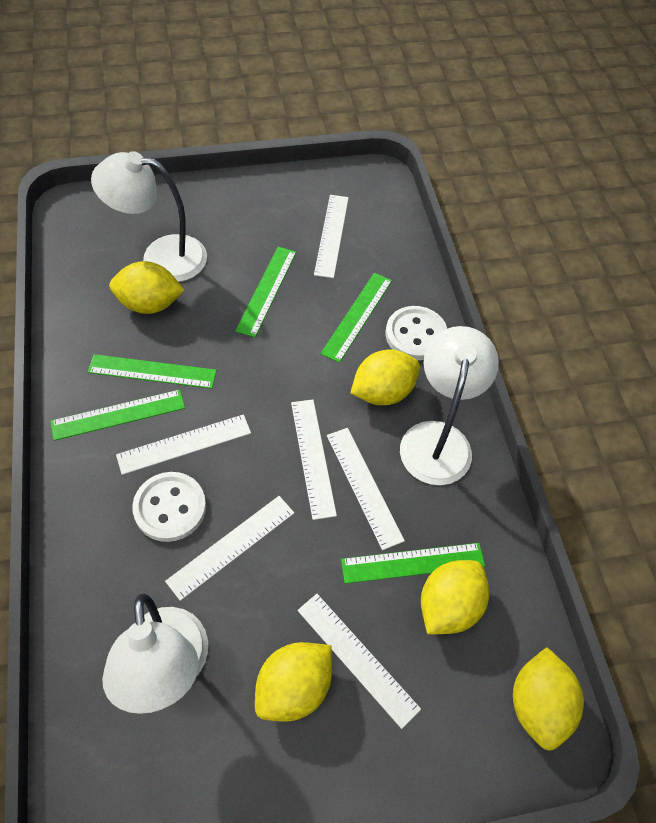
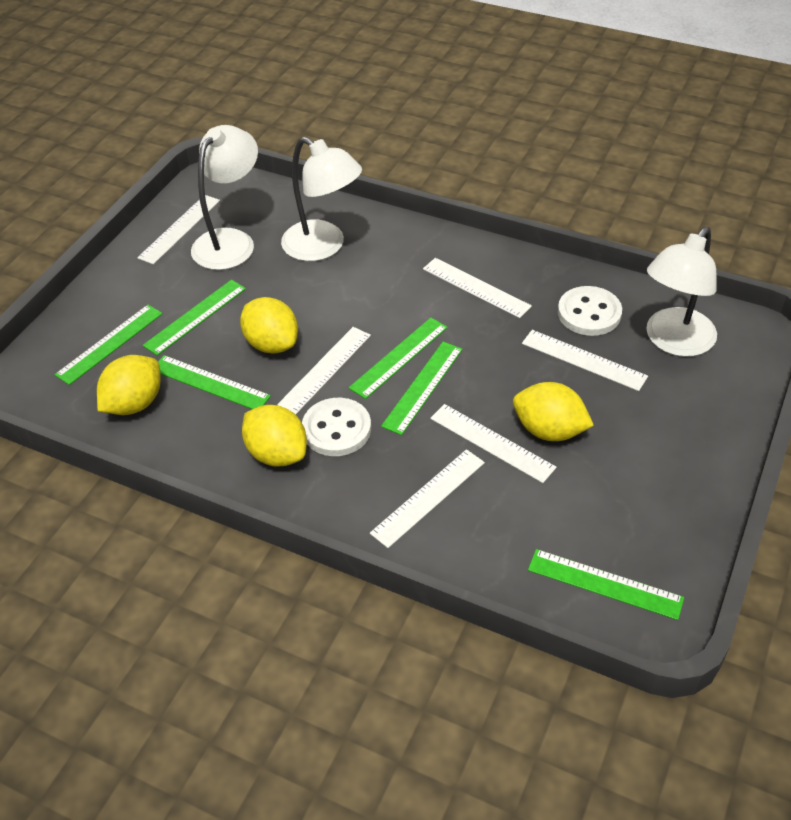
green ruler: 5 -> 6
yellow lemon: 5 -> 4

